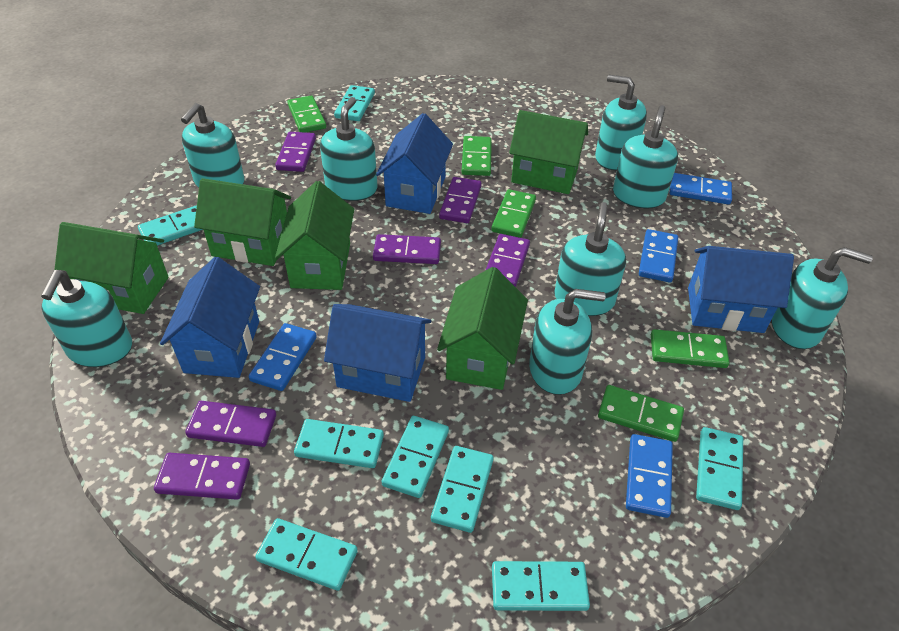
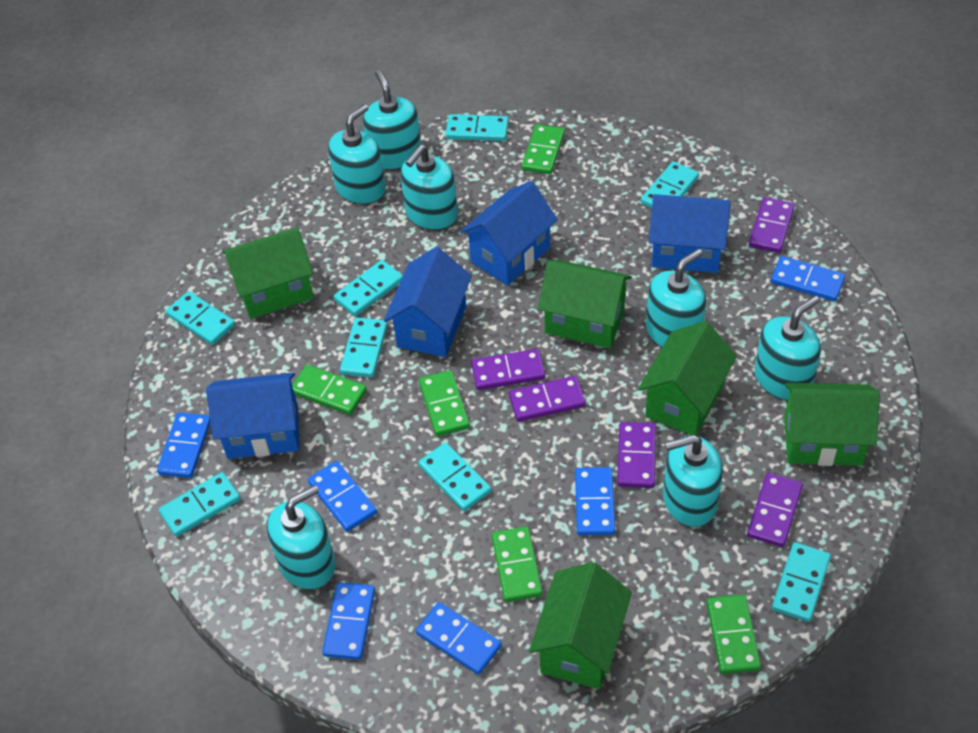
blue domino: 4 -> 6
purple domino: 6 -> 5
turquoise soap dispenser: 8 -> 7

